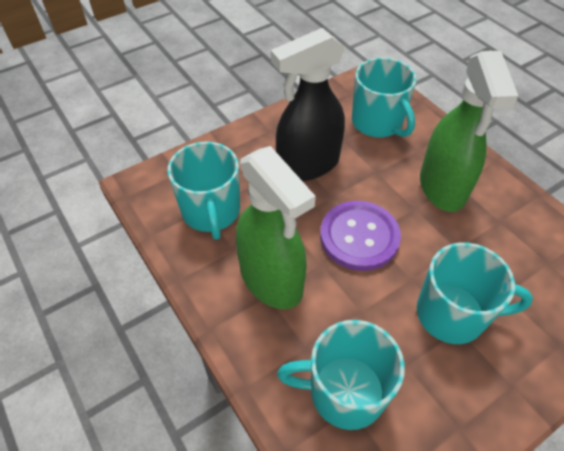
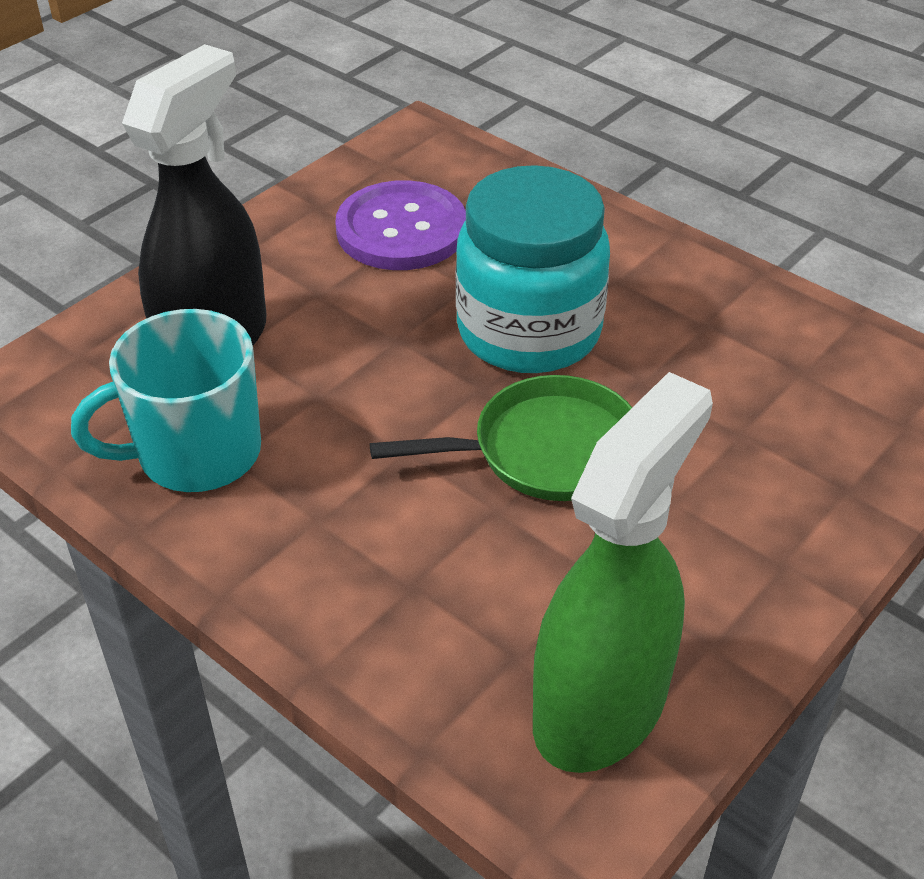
green pan: 0 -> 1
green spray bottle: 2 -> 1
turquoise jar: 0 -> 1
turquoise mug: 4 -> 1

